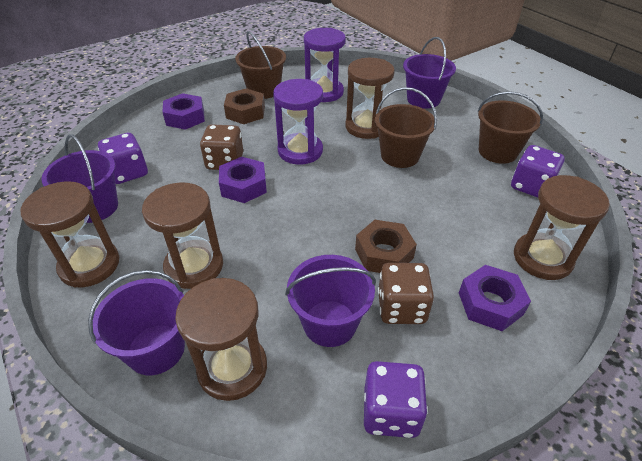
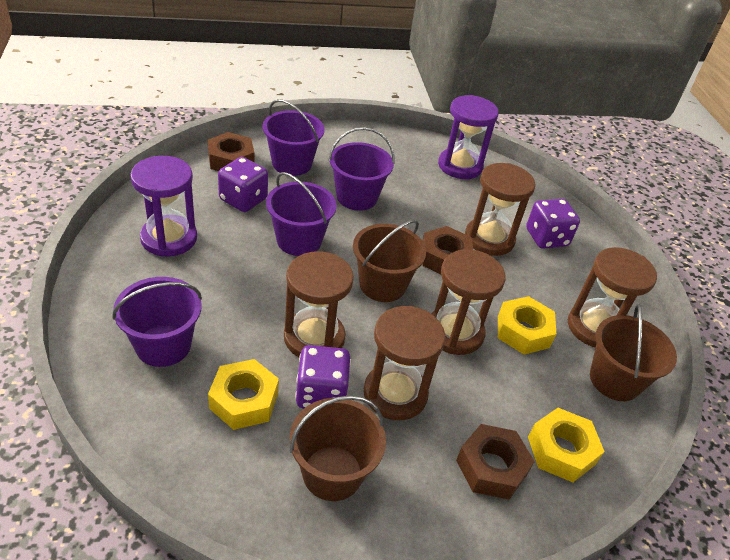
brown dice: 2 -> 0
brown nut: 2 -> 3
purple nut: 3 -> 0
yellow nut: 0 -> 3

